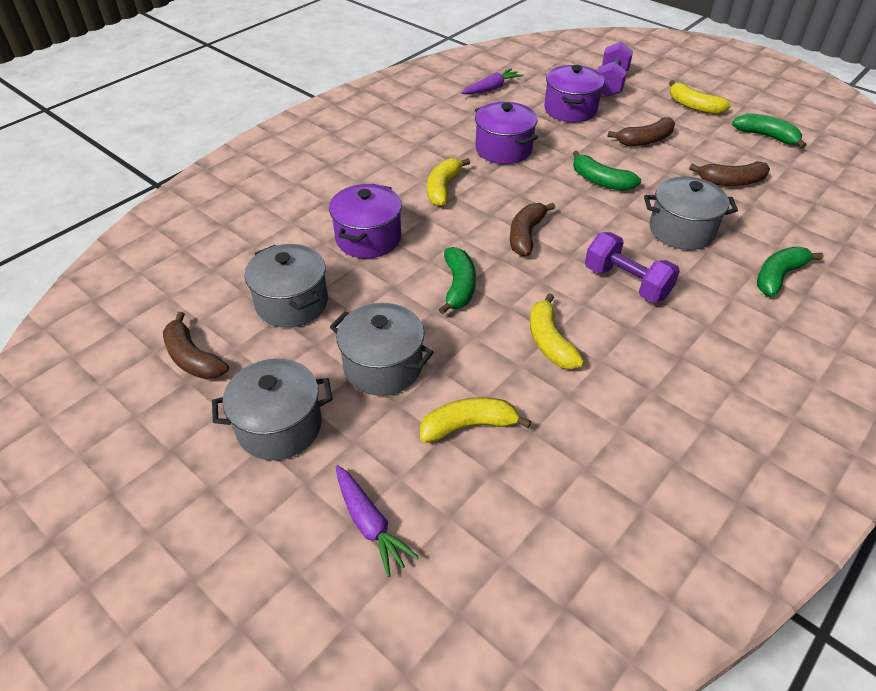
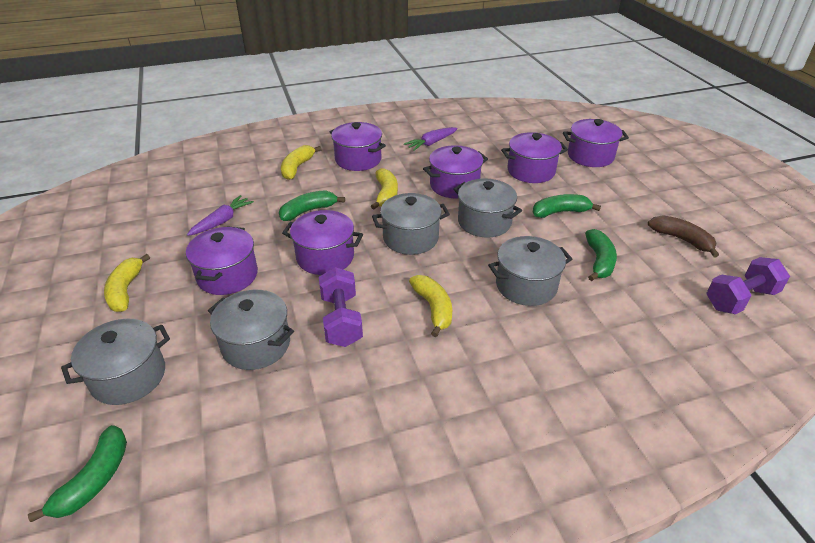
brown banana: 4 -> 1
grey pot: 4 -> 5
purple pot: 3 -> 6

